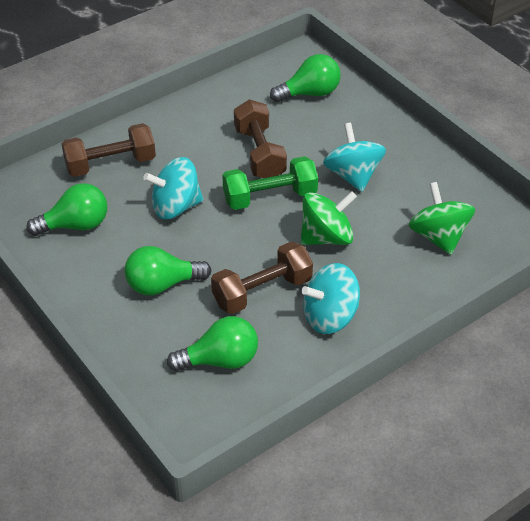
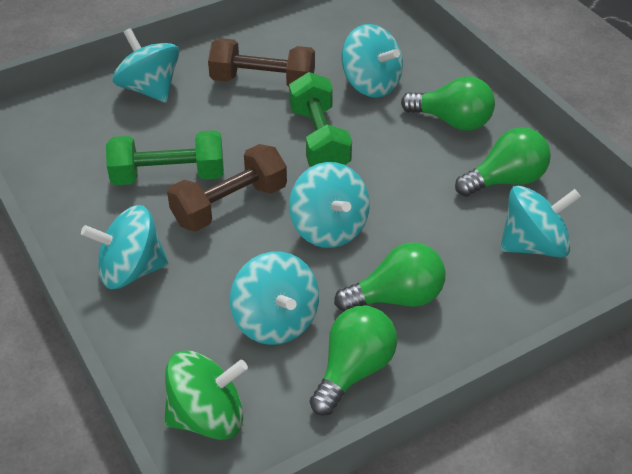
brown dumbbell: 3 -> 2
green dumbbell: 1 -> 2
green spinning top: 2 -> 1
turquoise spinning top: 3 -> 6

